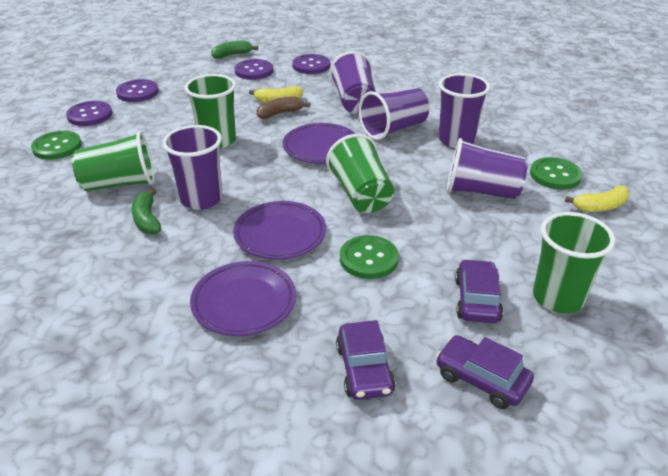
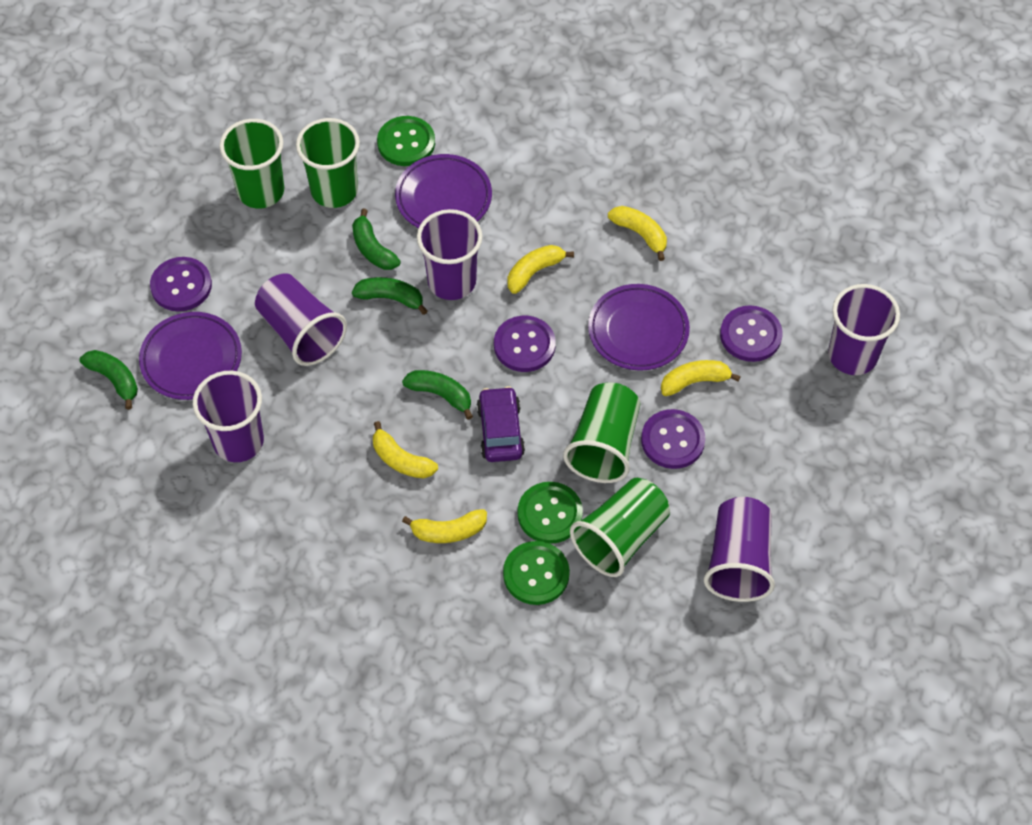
brown banana: 1 -> 0
green banana: 2 -> 4
purple car: 3 -> 1
yellow banana: 2 -> 5

